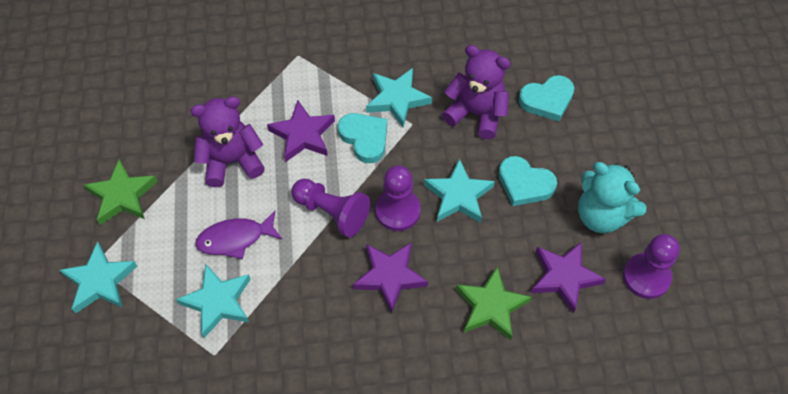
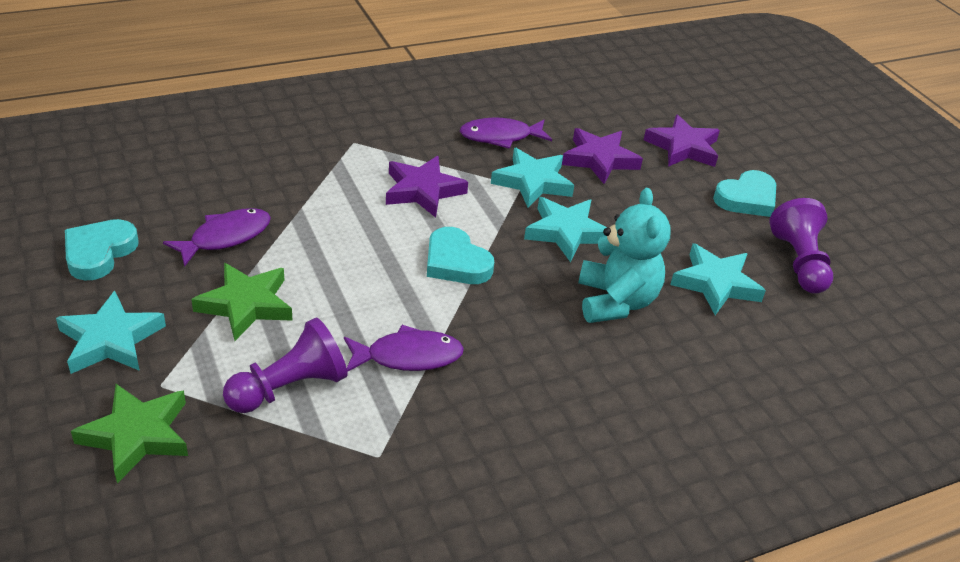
purple fish: 1 -> 3
purple pawn: 3 -> 2
purple teddy bear: 2 -> 0

